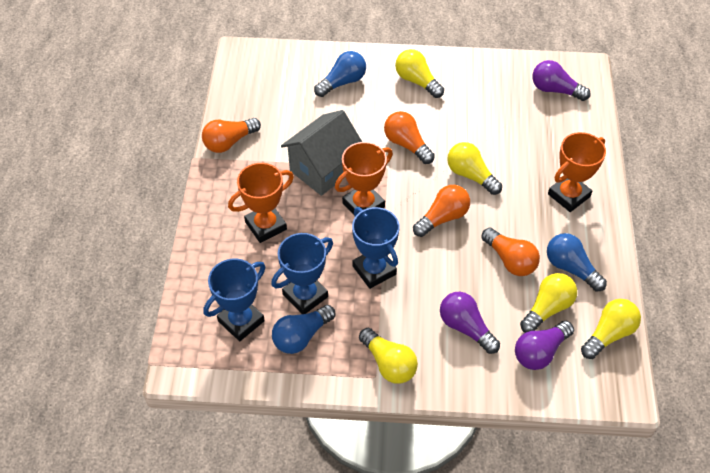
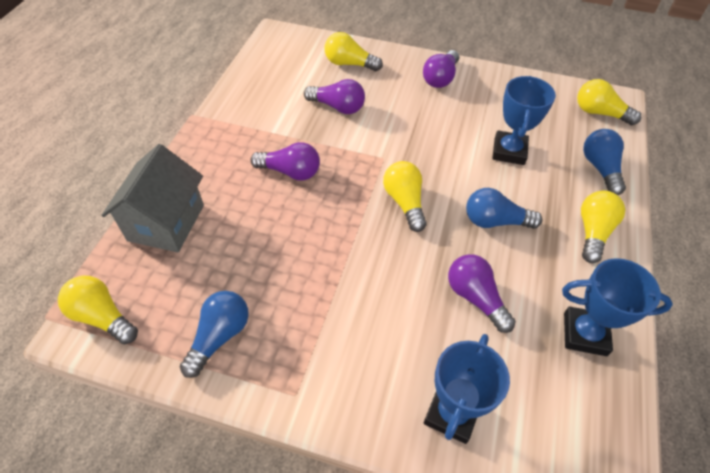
orange light bulb: 4 -> 0
orange trophy: 3 -> 0
purple light bulb: 3 -> 4

